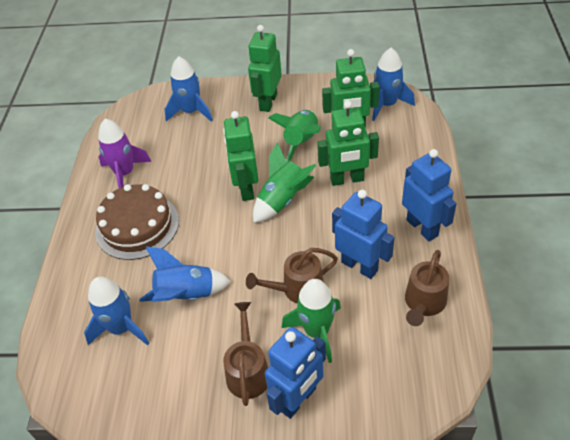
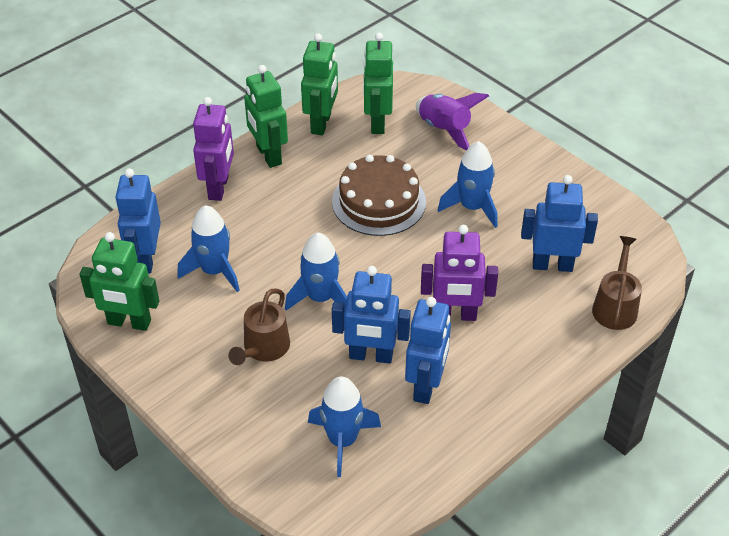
blue robot: 3 -> 4
brown watering can: 3 -> 2
green rocket: 3 -> 0
purple robot: 0 -> 2

